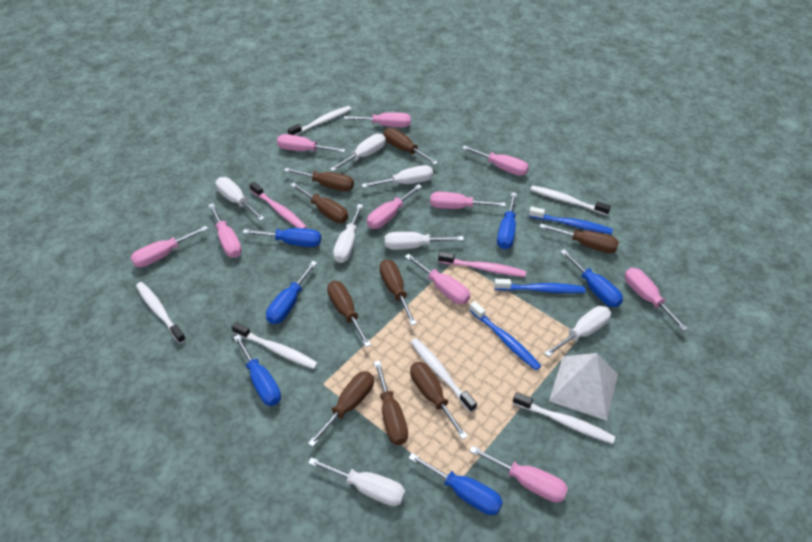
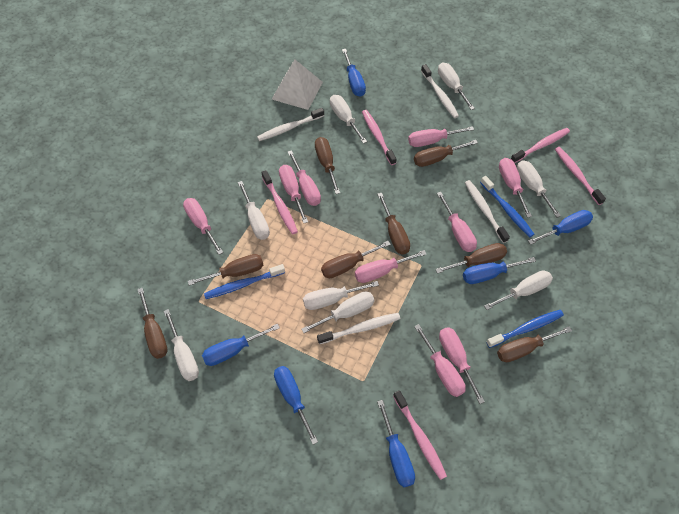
brown screwdriver: 9 -> 8
pink screwdriver: 10 -> 9
pink toothbrush: 2 -> 5
white screwdriver: 7 -> 8
white toothbrush: 6 -> 4

